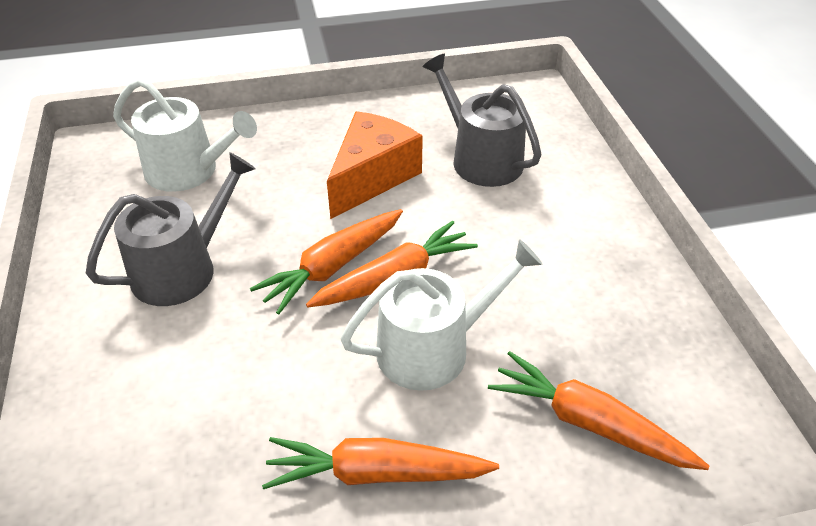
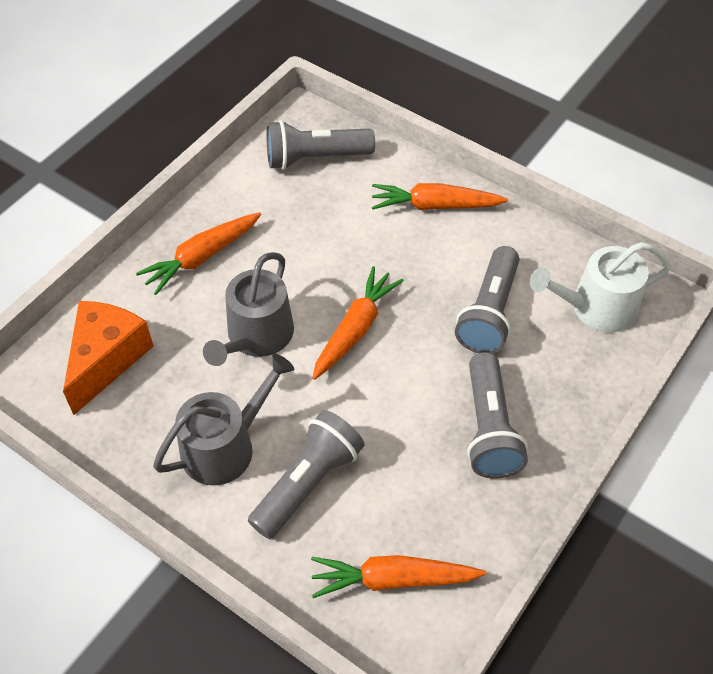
grey flashlight: 0 -> 4
white watering can: 2 -> 1

